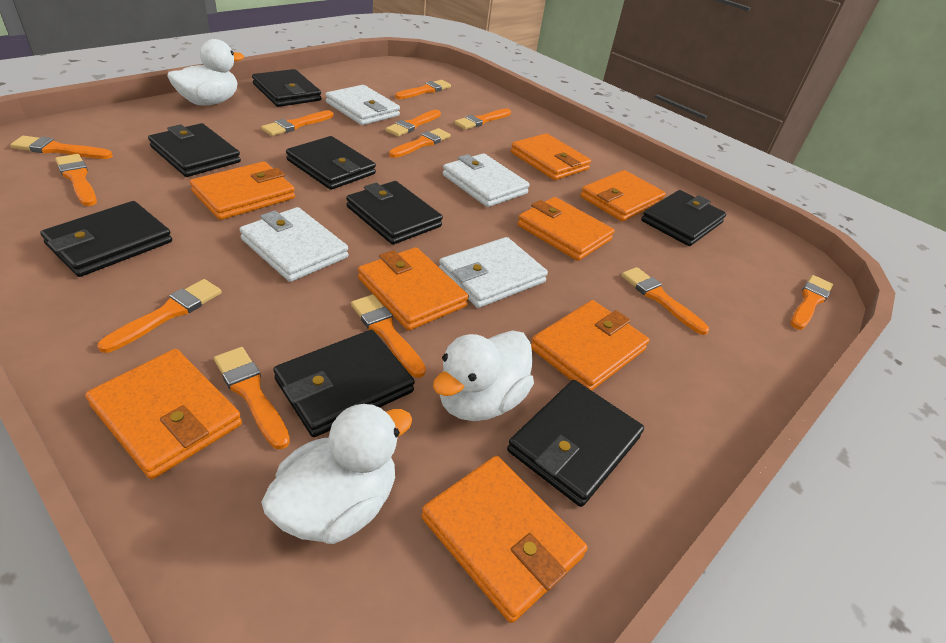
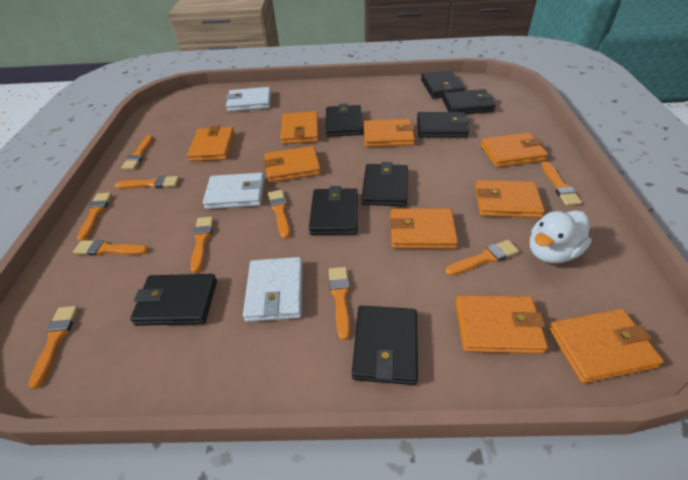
orange brush: 12 -> 10
orange wallet: 8 -> 9
white duck: 3 -> 1
white wallet: 4 -> 3

